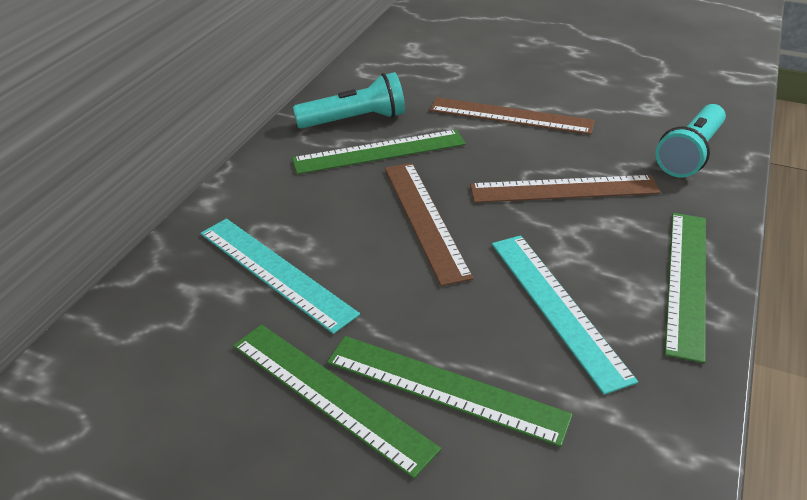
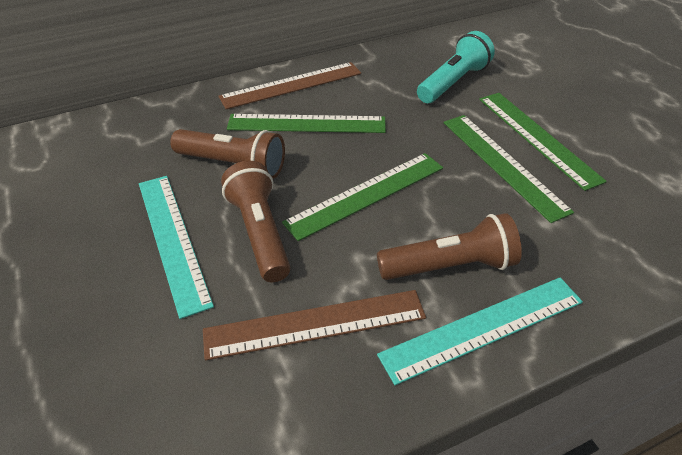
brown flashlight: 0 -> 3
brown ruler: 3 -> 2
turquoise flashlight: 2 -> 1

